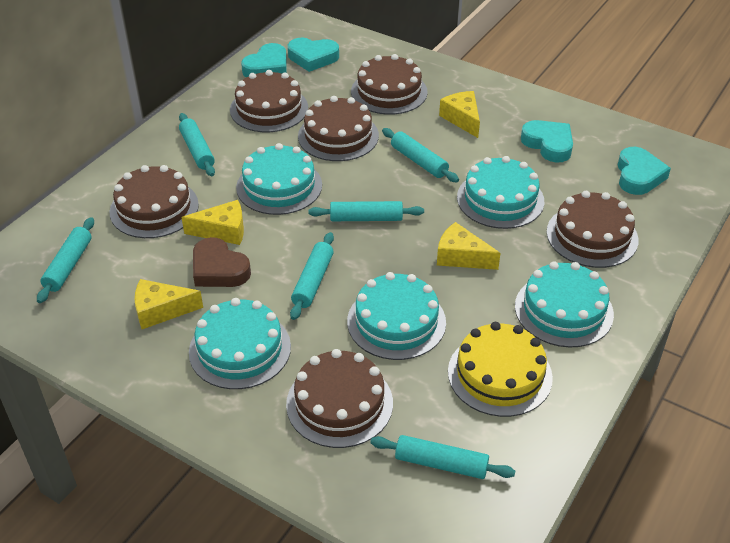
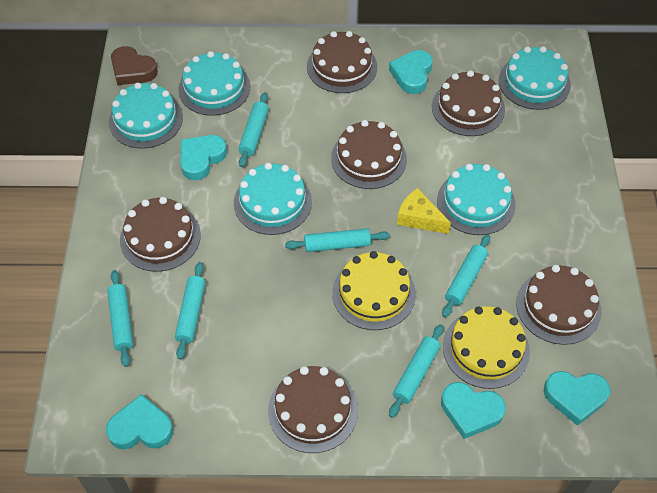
turquoise heart: 4 -> 5
yellow cake: 1 -> 2
yellow cheese: 4 -> 1

